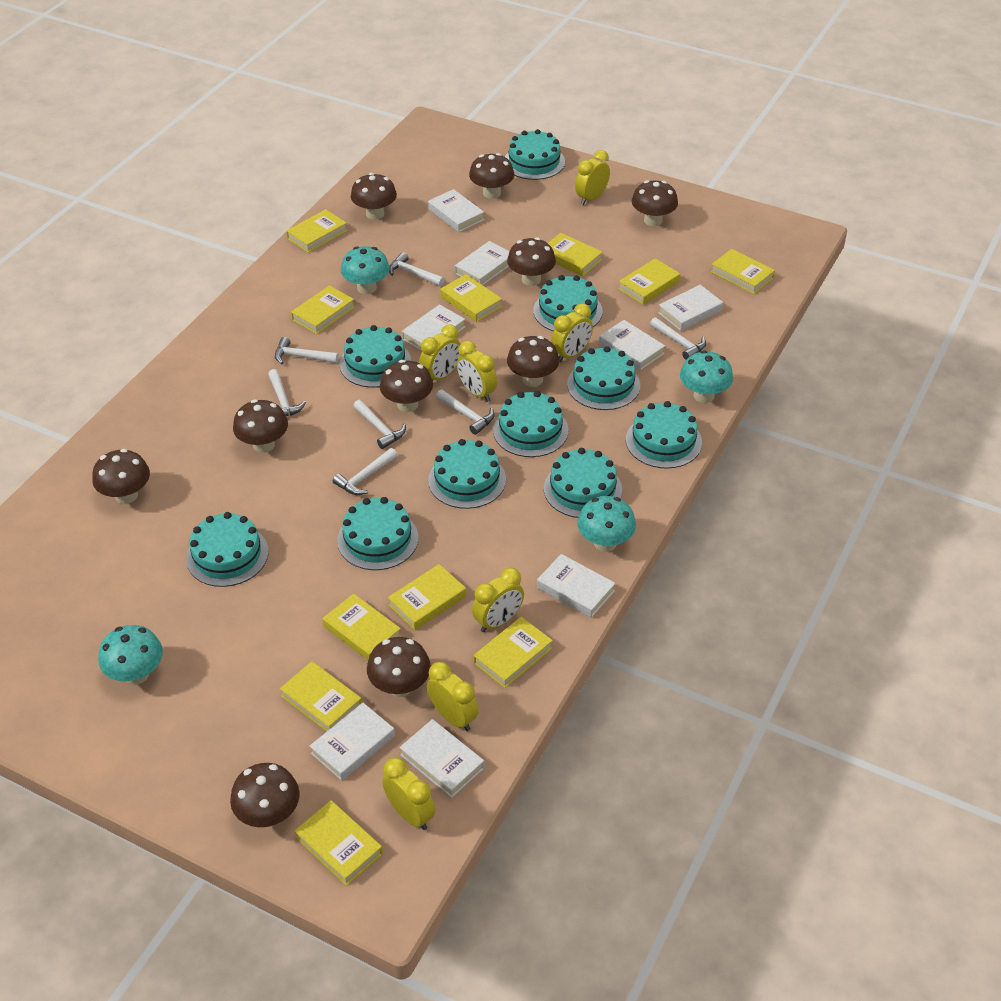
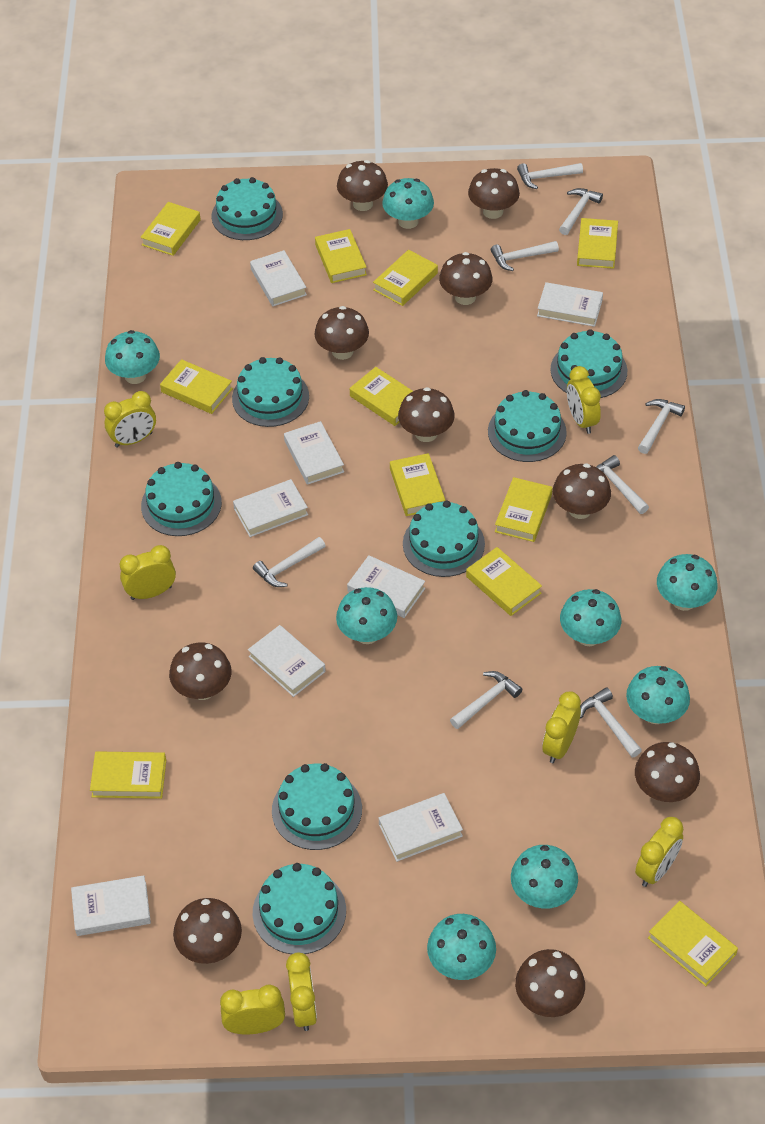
turquoise cake: 10 -> 8
turquoise mushroom: 4 -> 8
white hammer: 7 -> 8

